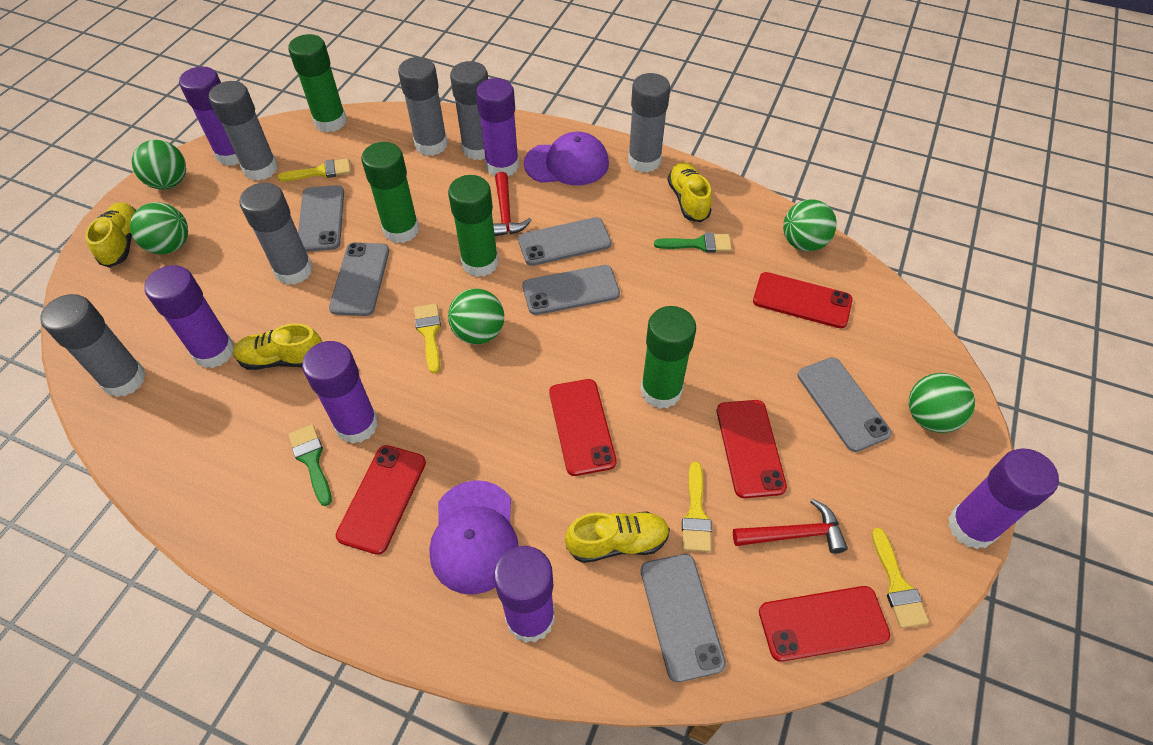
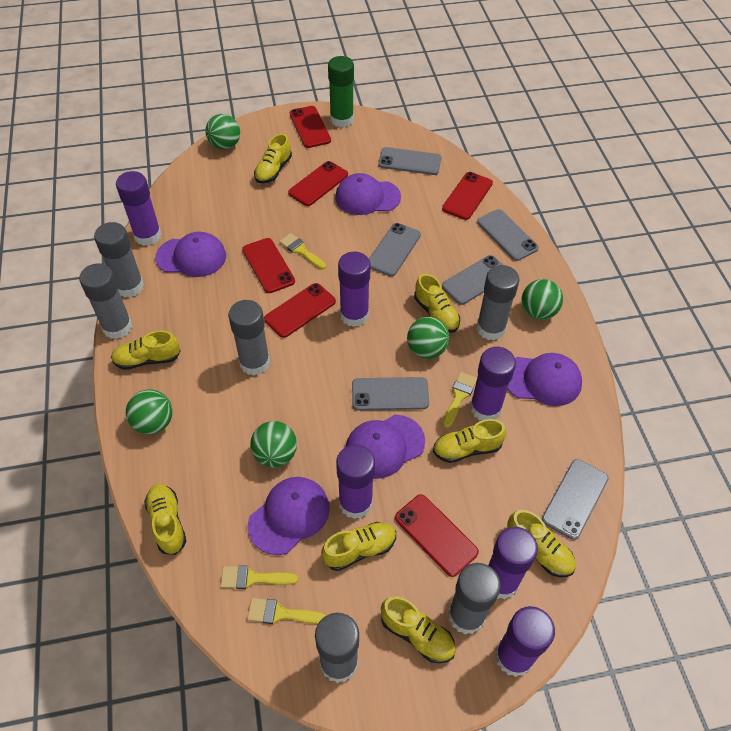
green brush: 2 -> 0
green glue stick: 4 -> 1
purple cap: 2 -> 5
red hammer: 2 -> 0
red phone: 5 -> 6
yellow shoe: 4 -> 8

